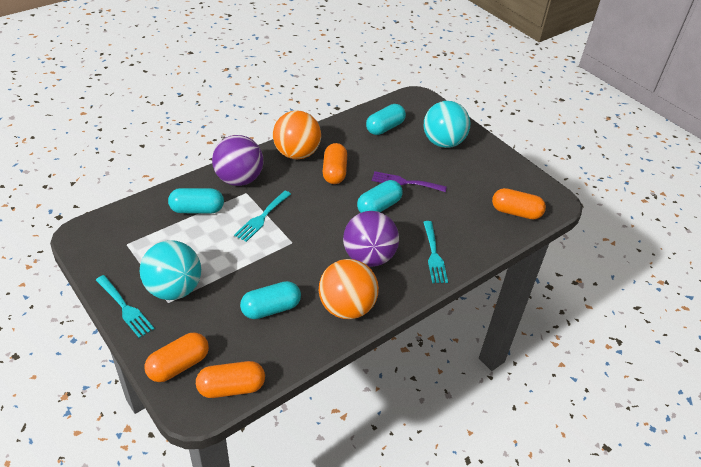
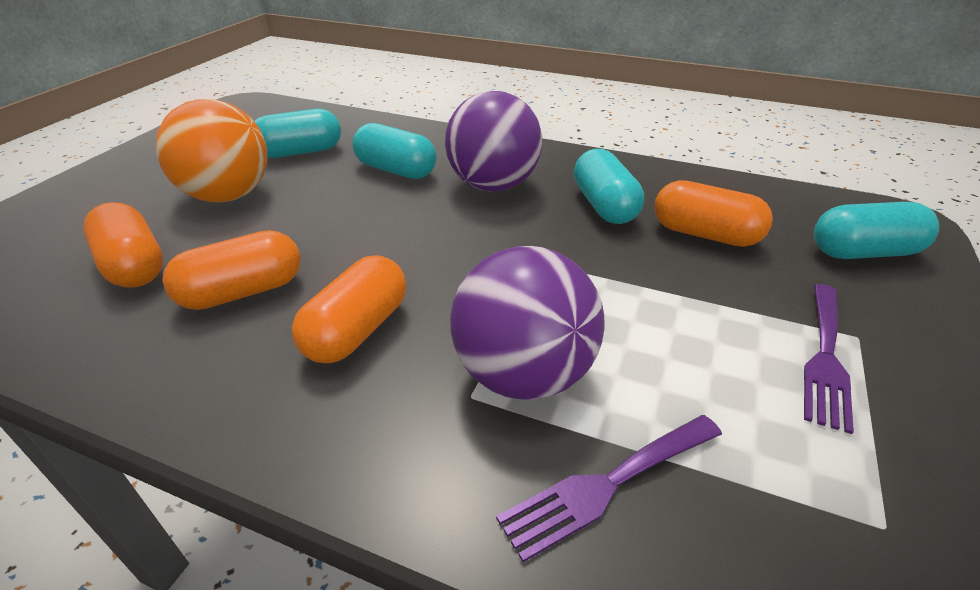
orange ball: 2 -> 1
purple fork: 1 -> 2
turquoise ball: 2 -> 0
turquoise fork: 3 -> 0

